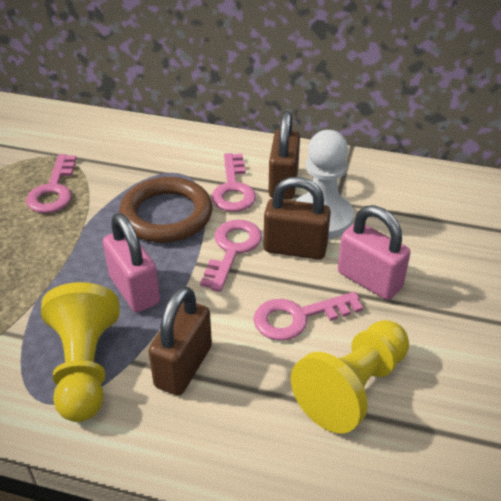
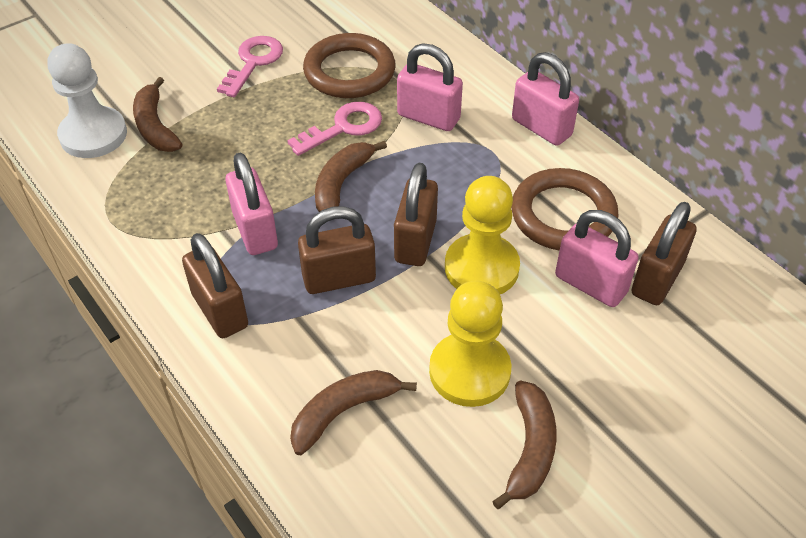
brown banana: 0 -> 4
brown padlock: 3 -> 4
brown ring: 1 -> 2
pink key: 4 -> 2
pink padlock: 2 -> 4

